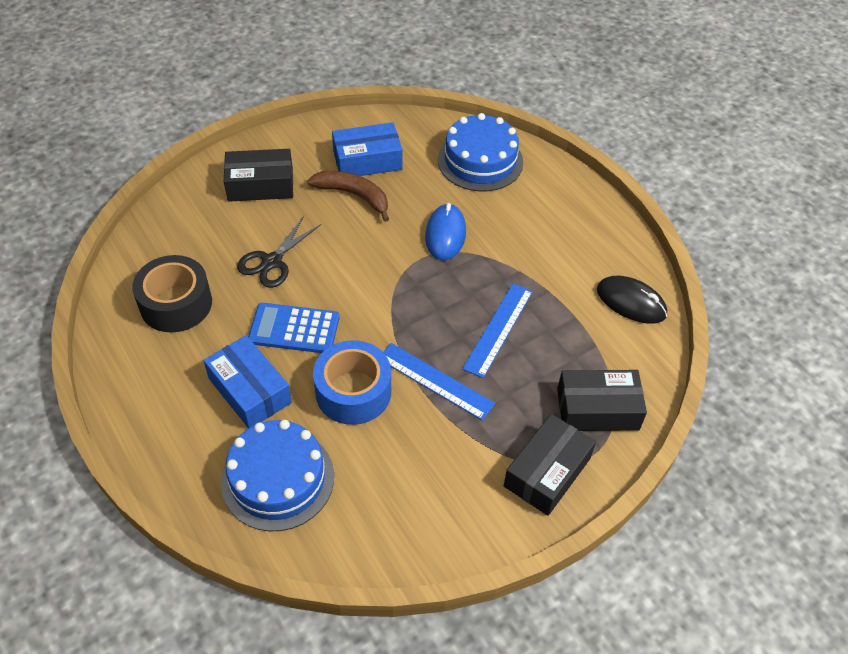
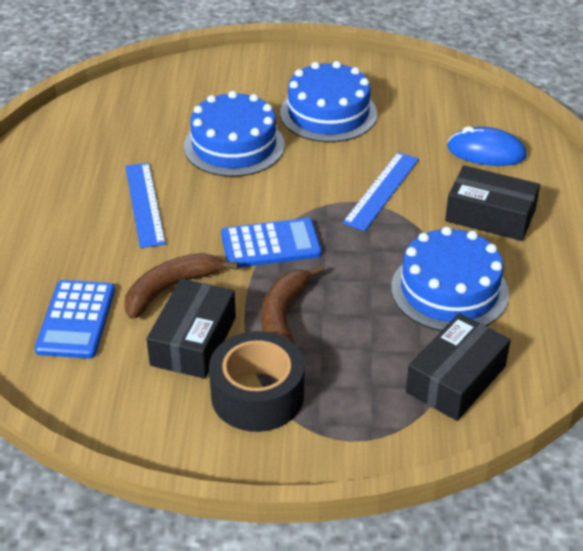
black mouse: 1 -> 0
black scissors: 1 -> 0
blue box: 2 -> 0
blue cake: 2 -> 3
blue calculator: 1 -> 2
blue tape: 1 -> 0
brown banana: 1 -> 2

